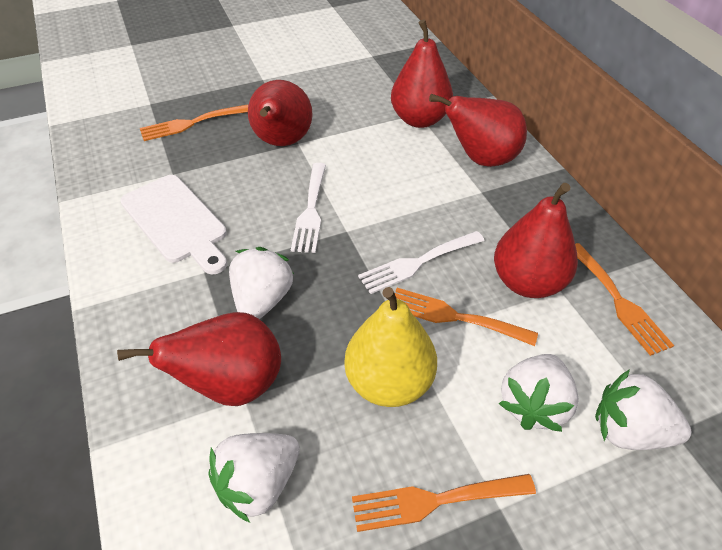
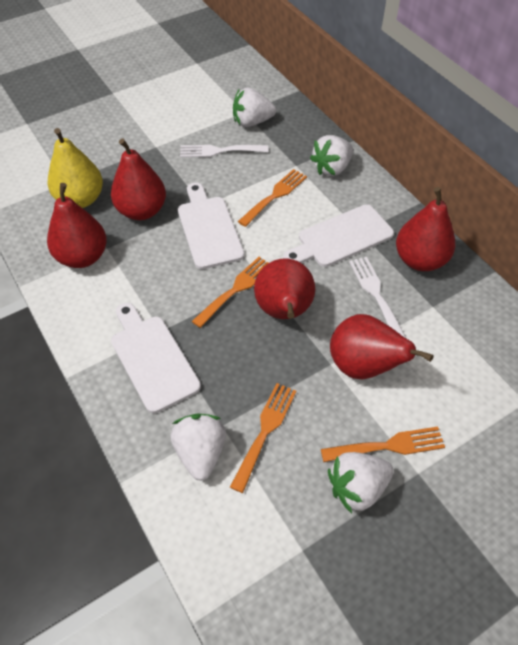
white cutting board: 1 -> 3

